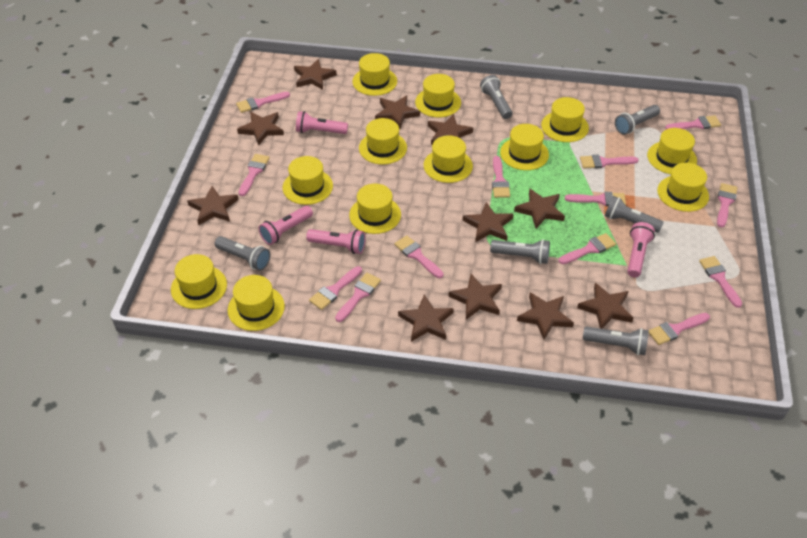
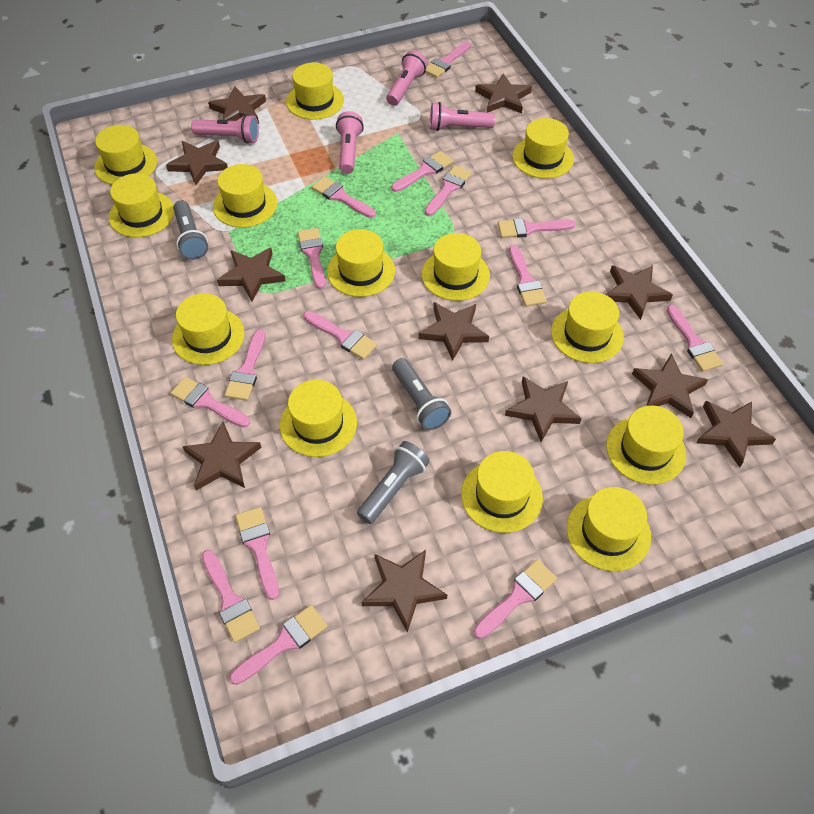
grey flashlight: 6 -> 3
pink brush: 13 -> 15
yellow hat: 12 -> 13

